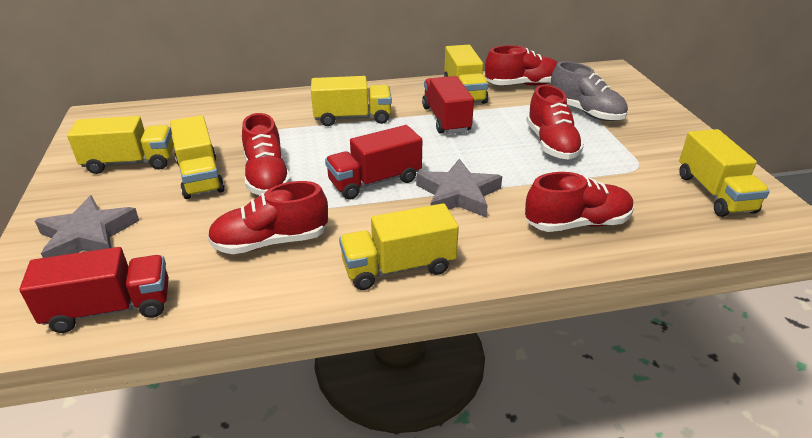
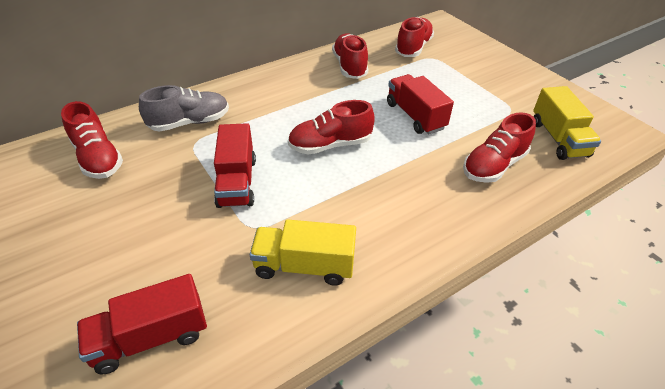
grey star: 2 -> 0
yellow truck: 6 -> 2

